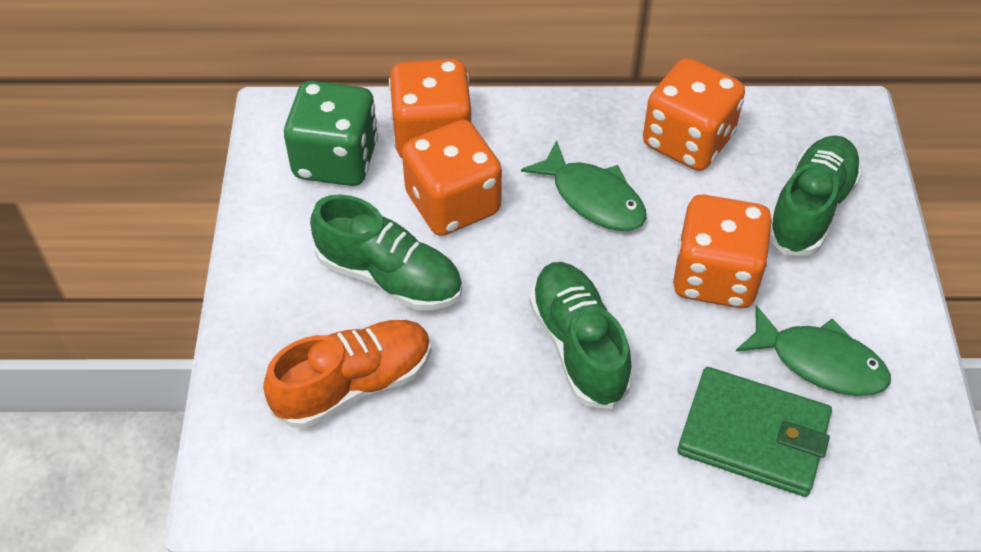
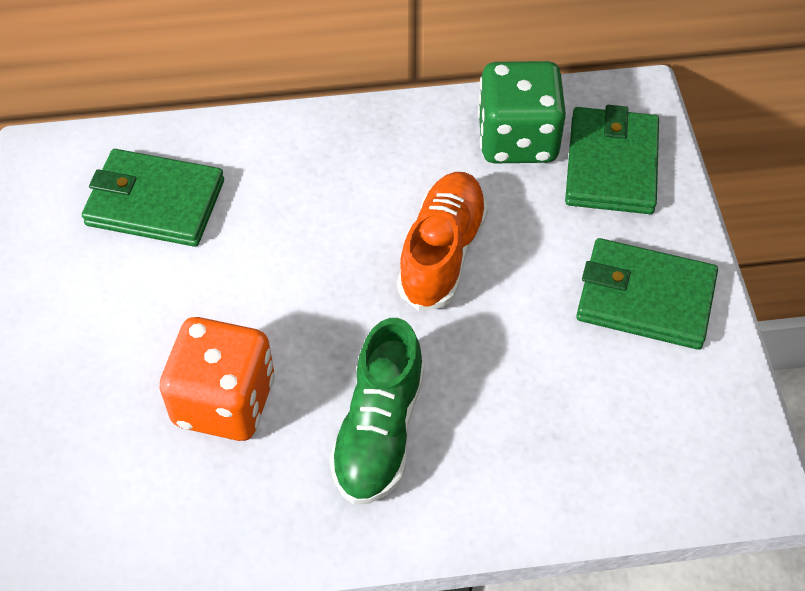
green fish: 2 -> 0
green shoe: 3 -> 1
green wallet: 1 -> 3
orange dice: 4 -> 1

